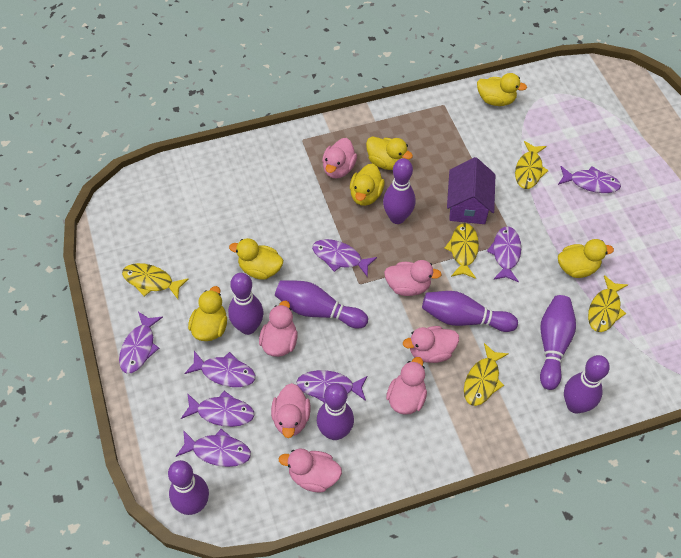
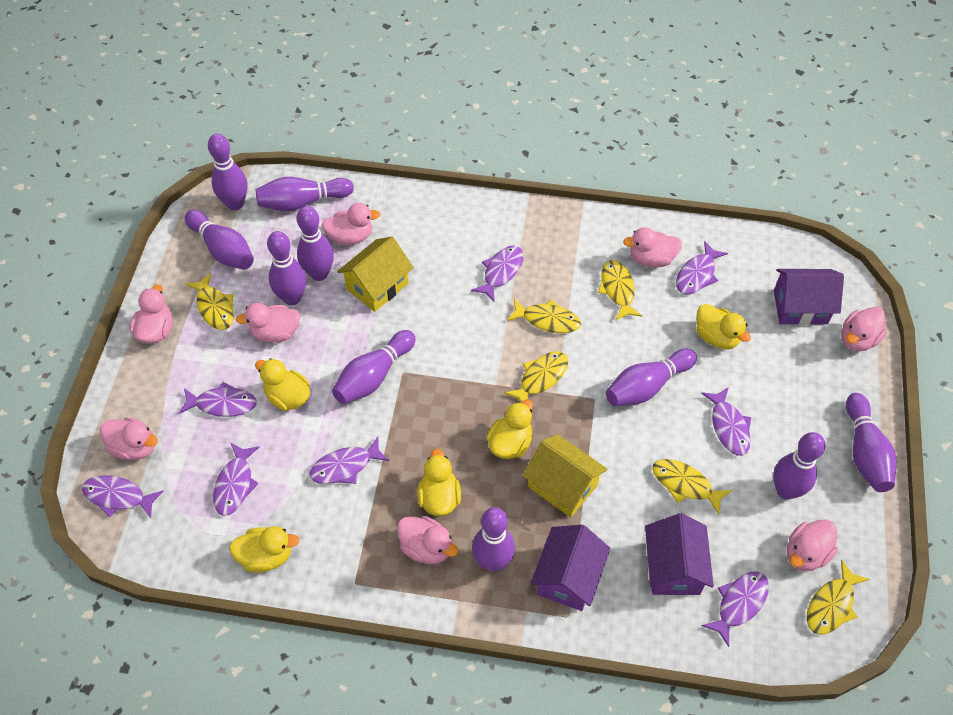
pink duck: 7 -> 8
purple bowling pin: 8 -> 10
purple house: 1 -> 3
yellow duck: 6 -> 5
yellow fish: 5 -> 6
yellow house: 0 -> 2

